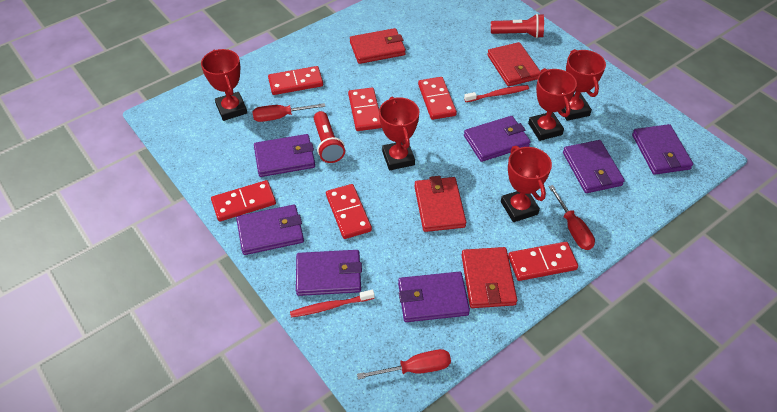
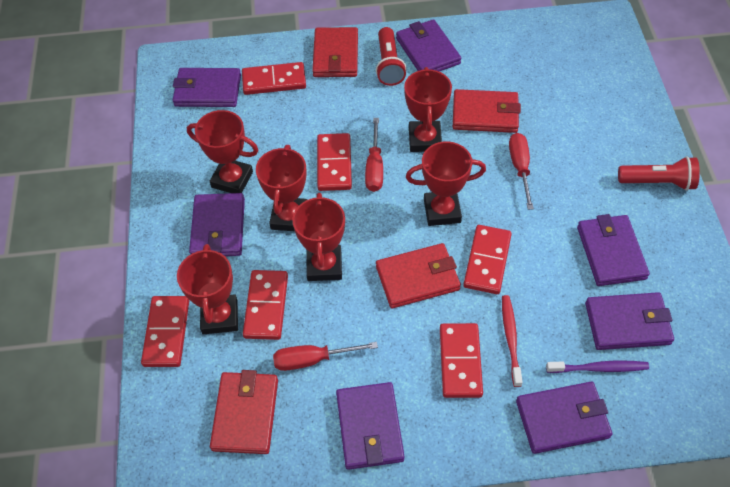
purple toothbrush: 0 -> 1
red toothbrush: 2 -> 1
red trophy: 5 -> 6

